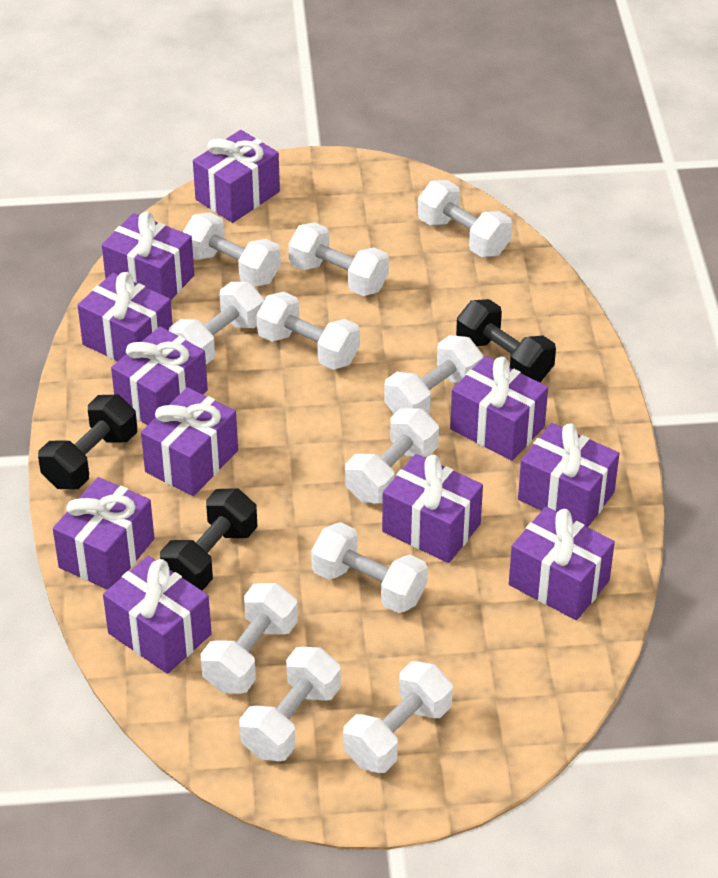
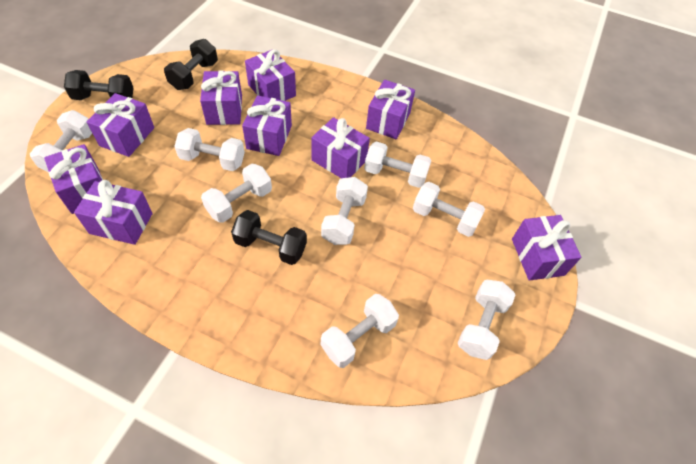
purple gift: 11 -> 9
white dumbbell: 11 -> 8

